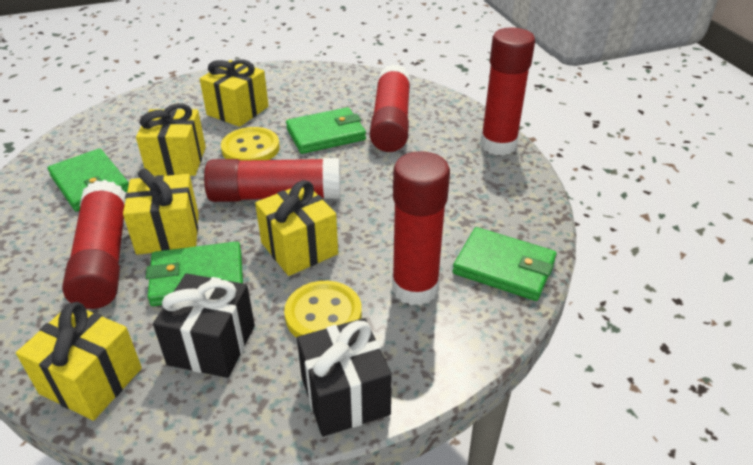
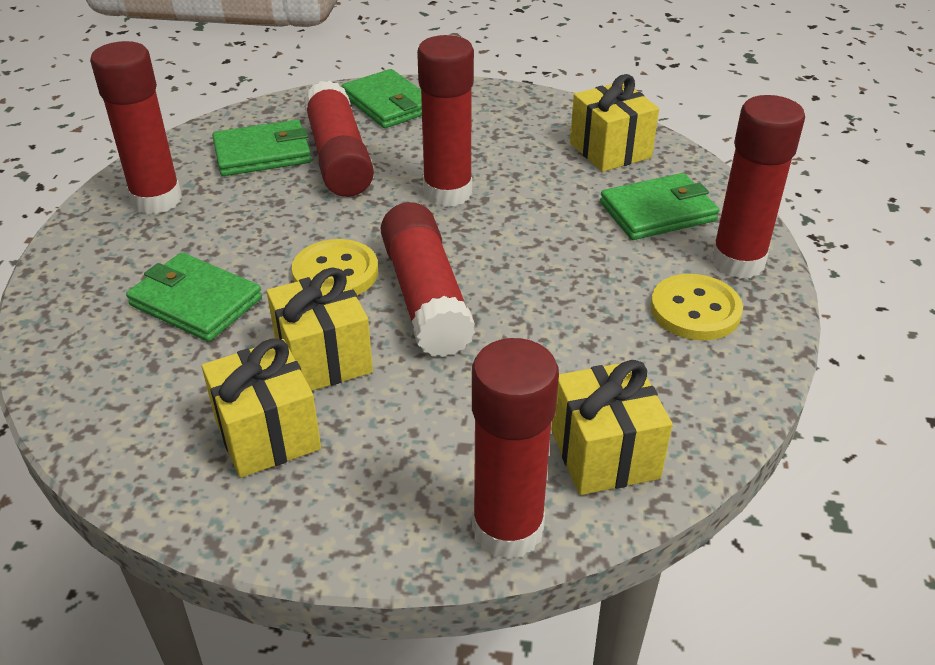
black gift: 2 -> 0
red glue stick: 5 -> 6
yellow gift: 5 -> 4

